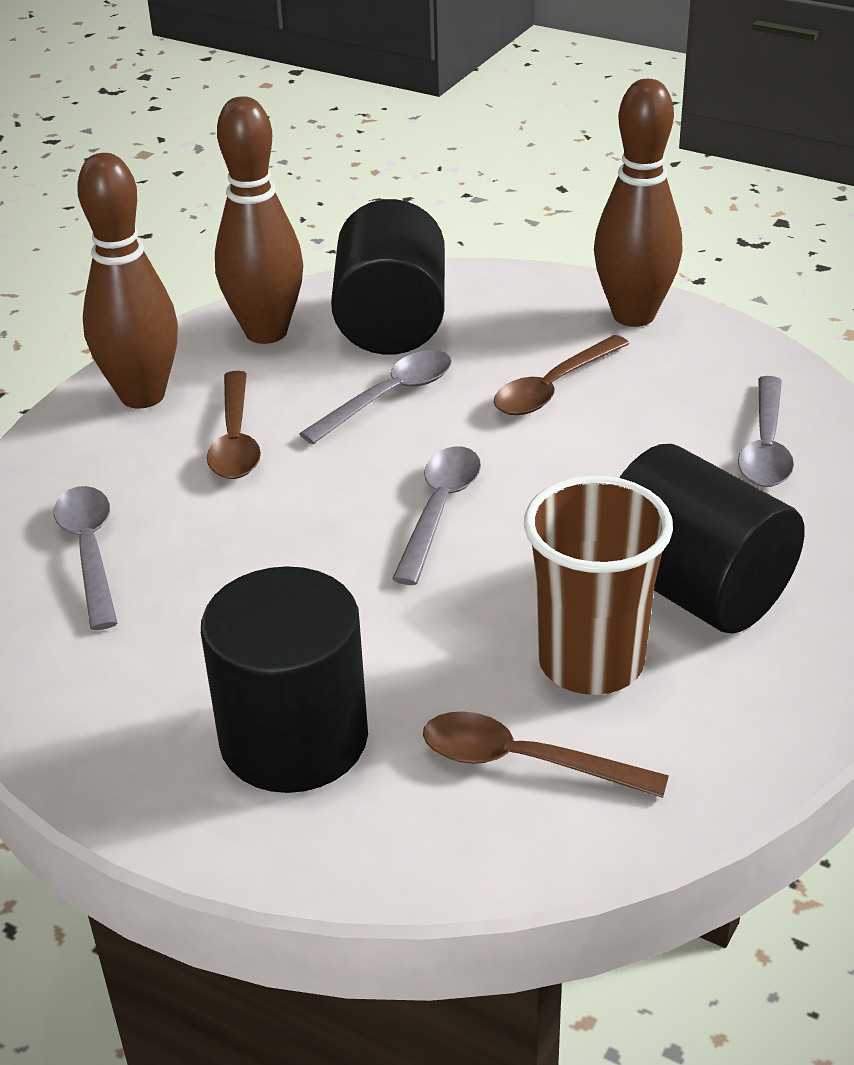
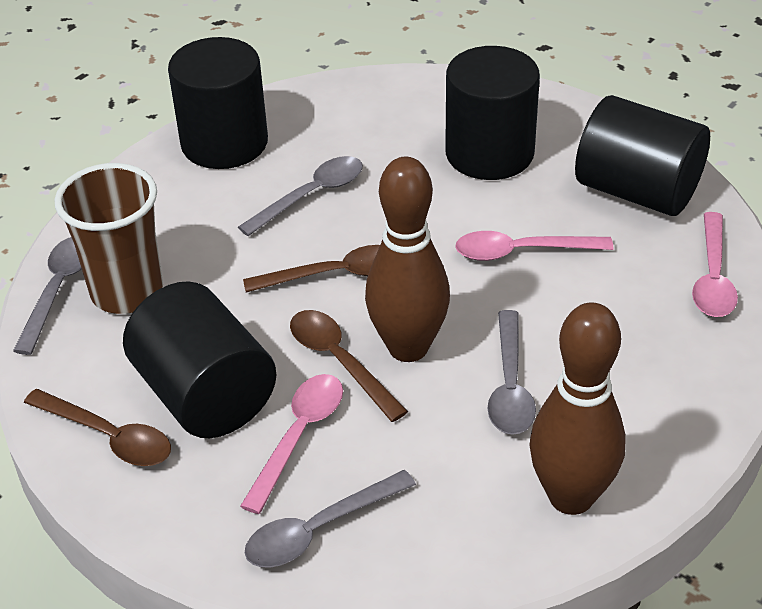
black cylinder: 3 -> 4
brown bowling pin: 3 -> 2
pink spoon: 0 -> 3

